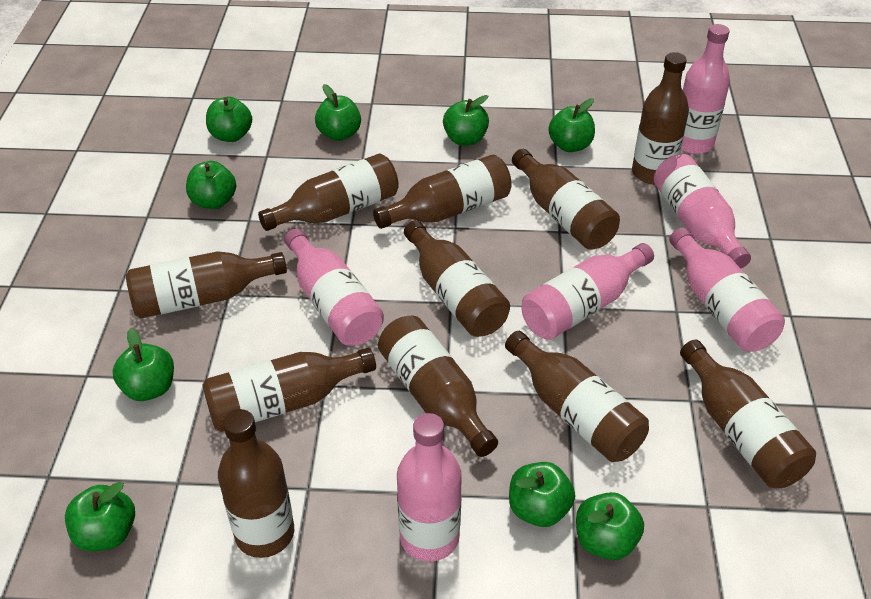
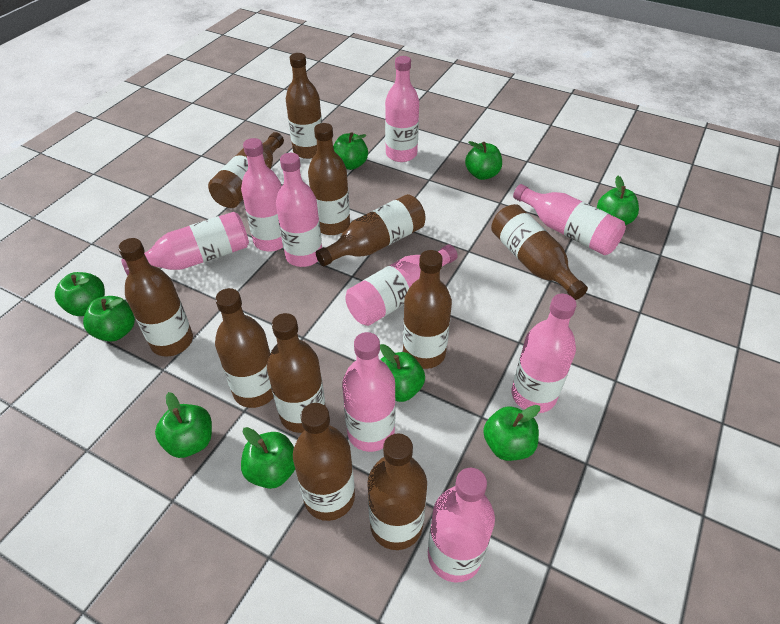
pink bottle: 6 -> 9

